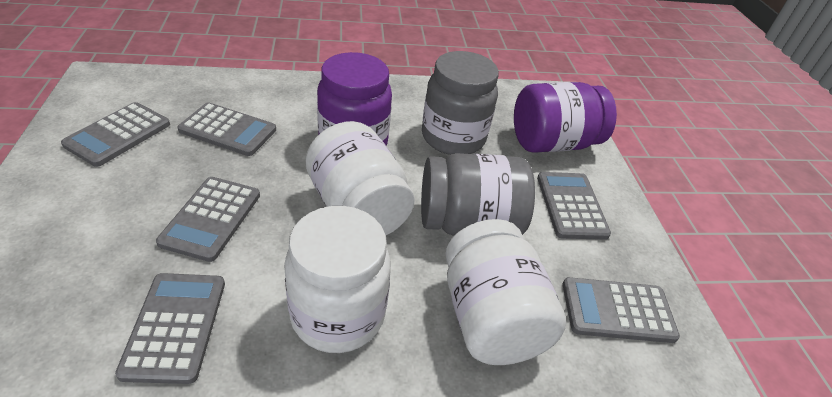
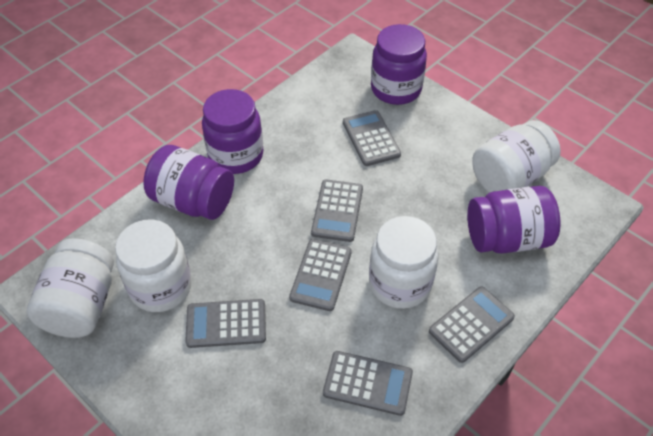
grey jar: 2 -> 0
purple jar: 2 -> 4
white jar: 3 -> 4

